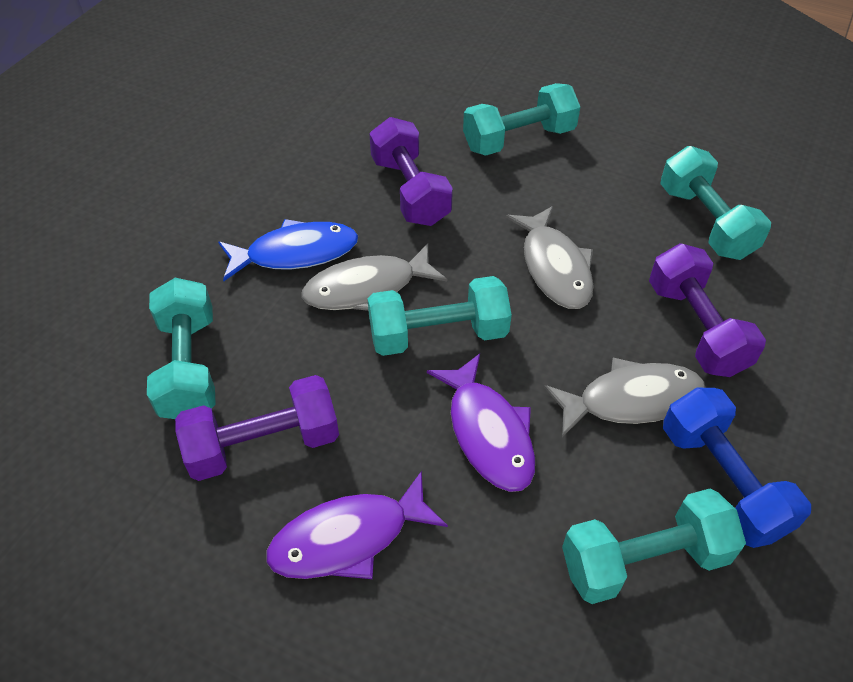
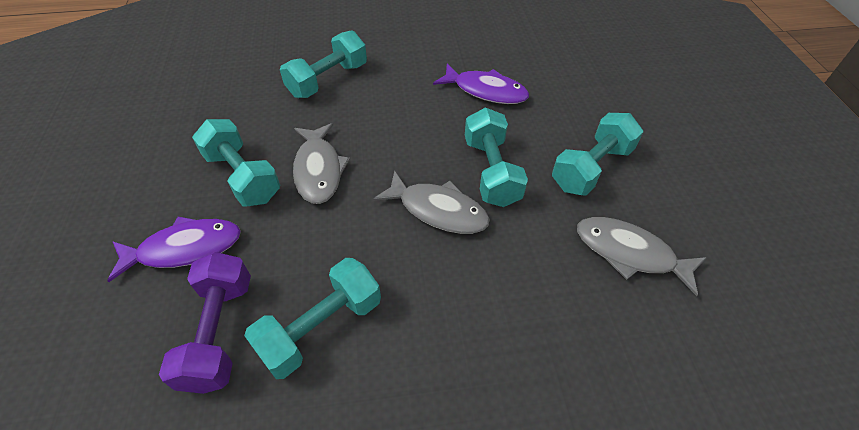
blue dumbbell: 1 -> 0
blue fish: 1 -> 0
purple dumbbell: 3 -> 1

